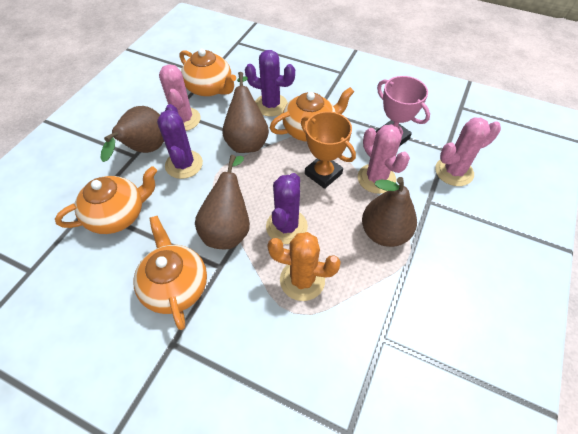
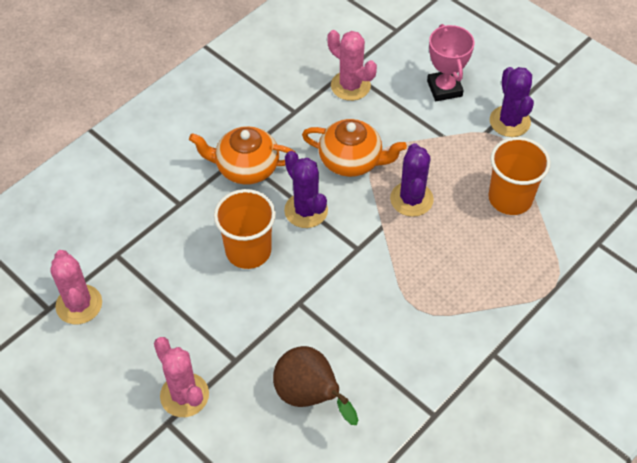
brown pear: 4 -> 1
orange cactus: 1 -> 0
orange cup: 0 -> 2
orange teapot: 4 -> 2
orange trophy: 1 -> 0

